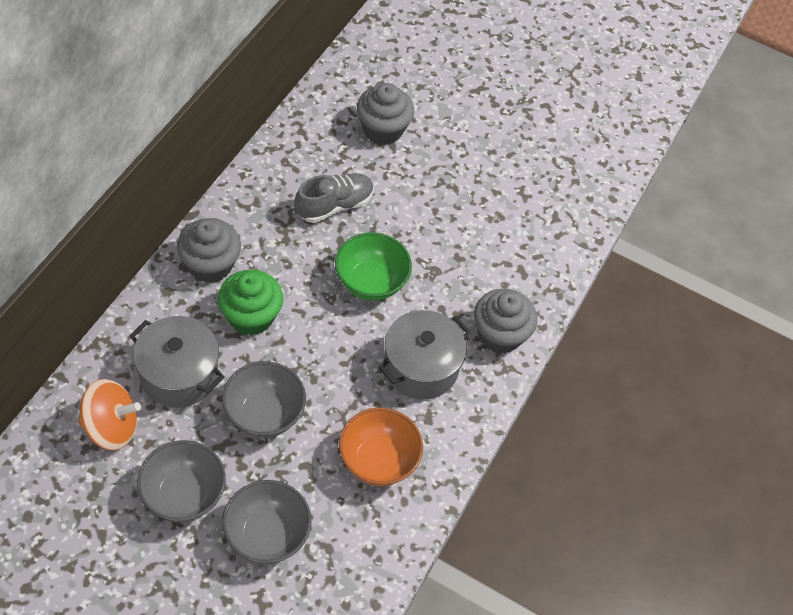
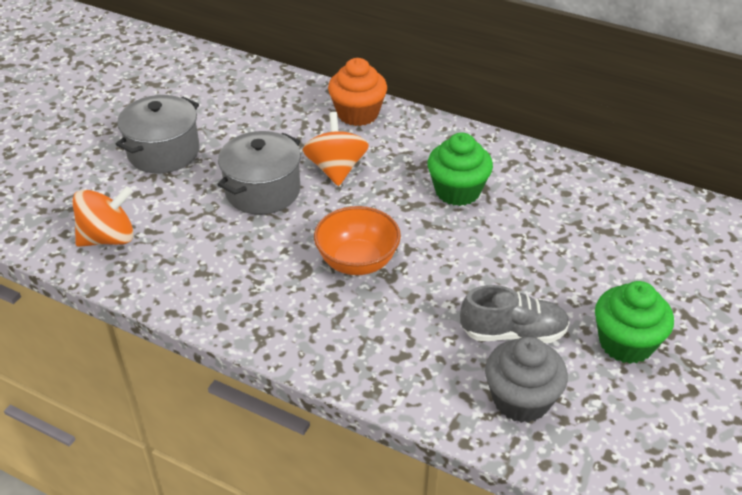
green bowl: 1 -> 0
green cupcake: 1 -> 2
grey bowl: 3 -> 0
grey cupcake: 3 -> 1
orange cupcake: 0 -> 1
orange spinning top: 1 -> 2

